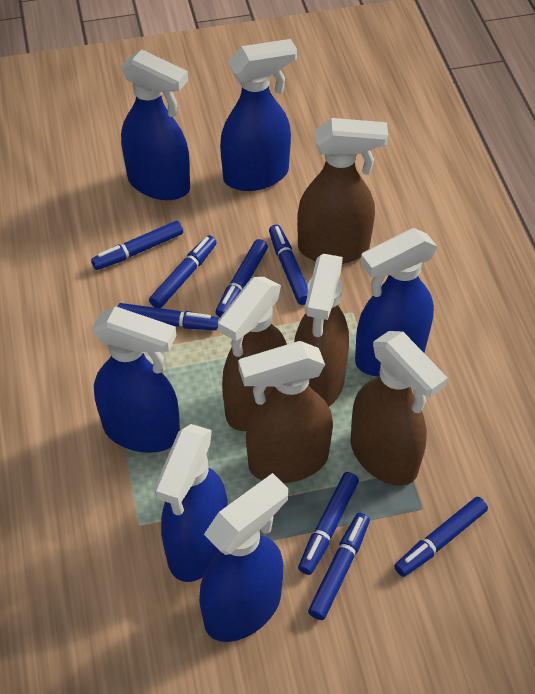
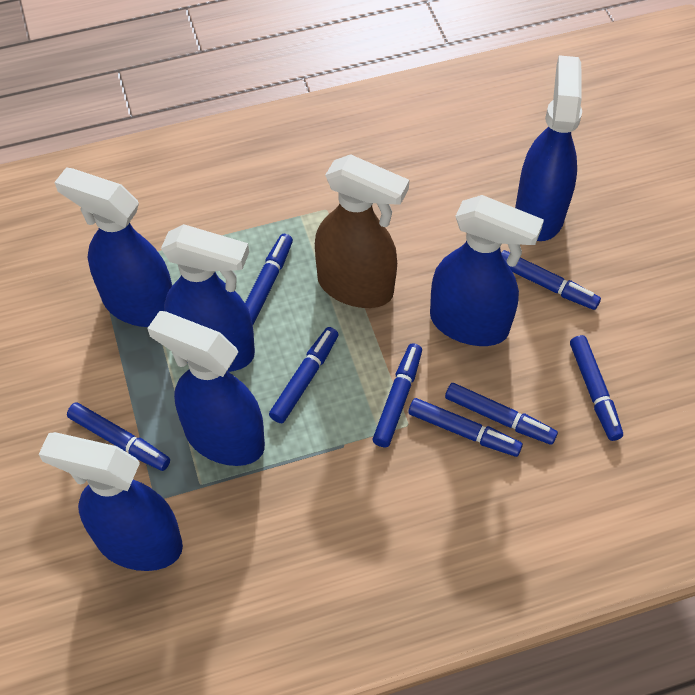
brown spray bottle: 5 -> 1

